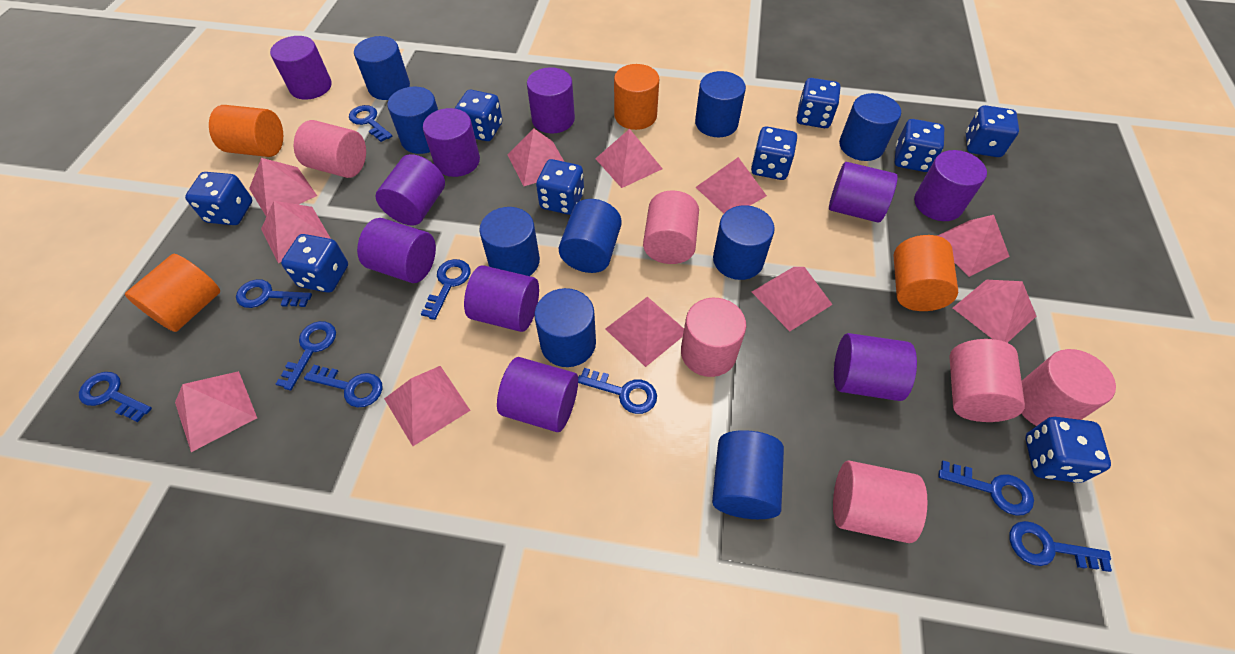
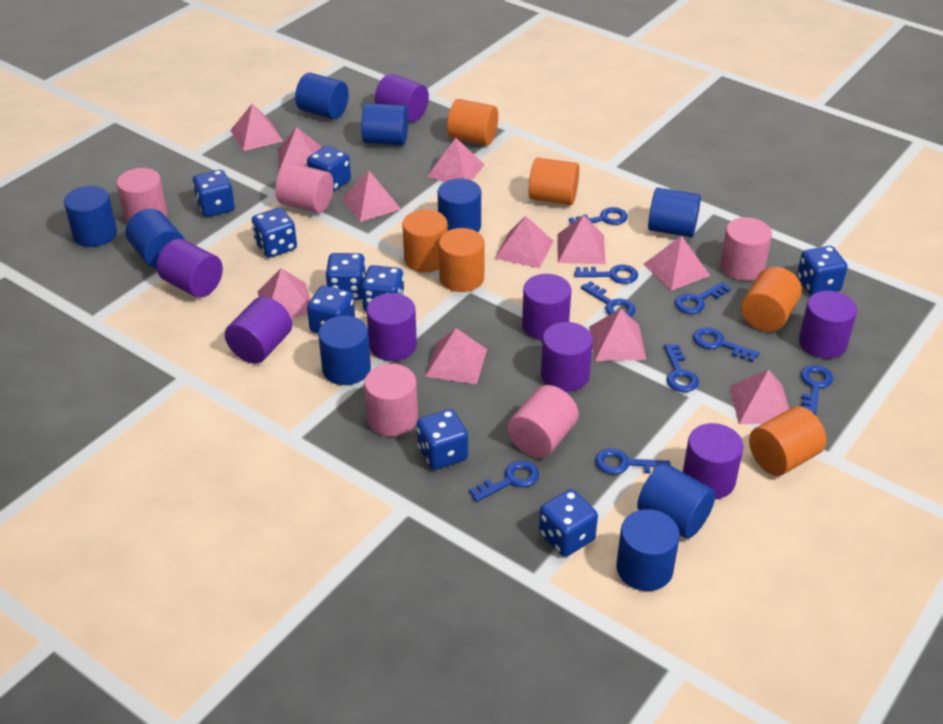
orange cylinder: 4 -> 6
pink cylinder: 6 -> 5
purple cylinder: 10 -> 8

